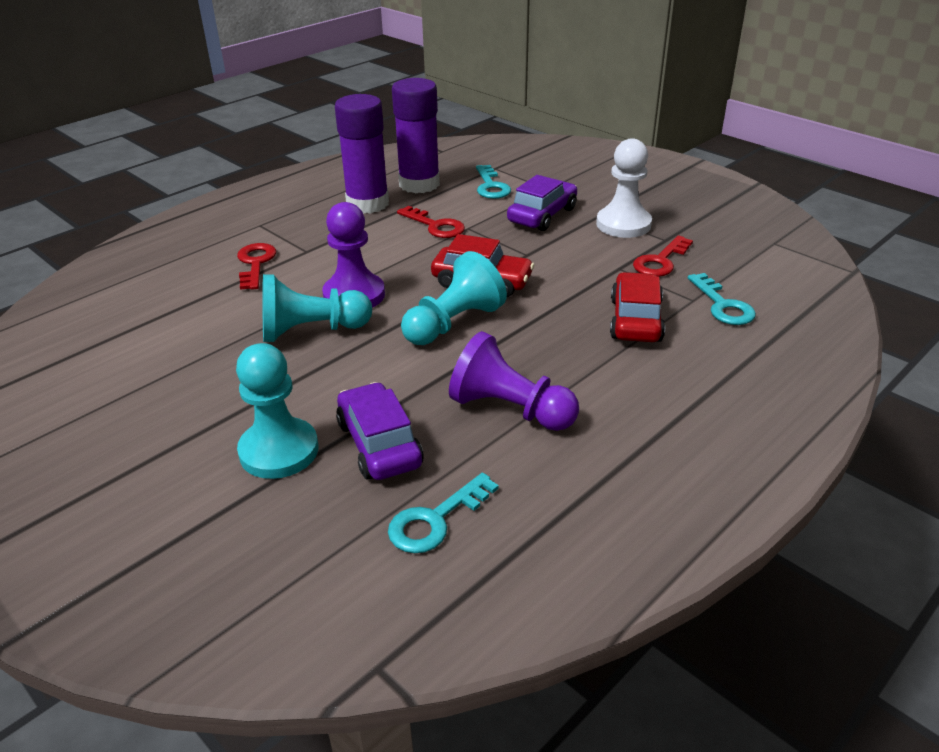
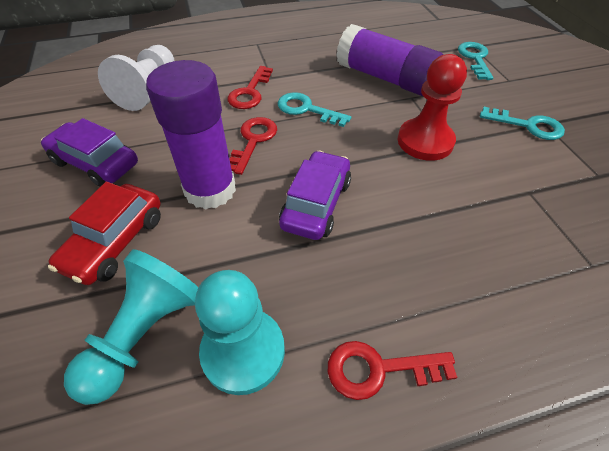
purple pawn: 2 -> 0
red car: 2 -> 1
red pawn: 0 -> 1
turquoise pawn: 3 -> 2

